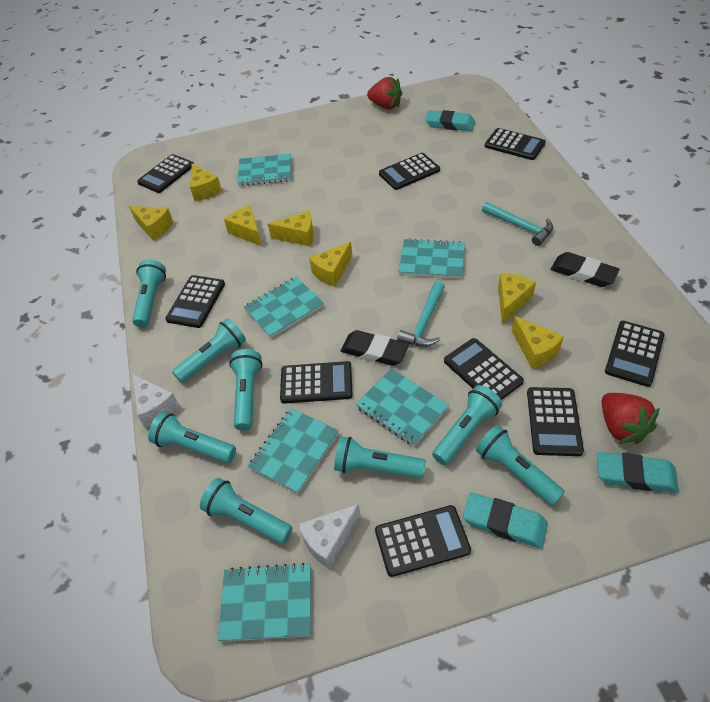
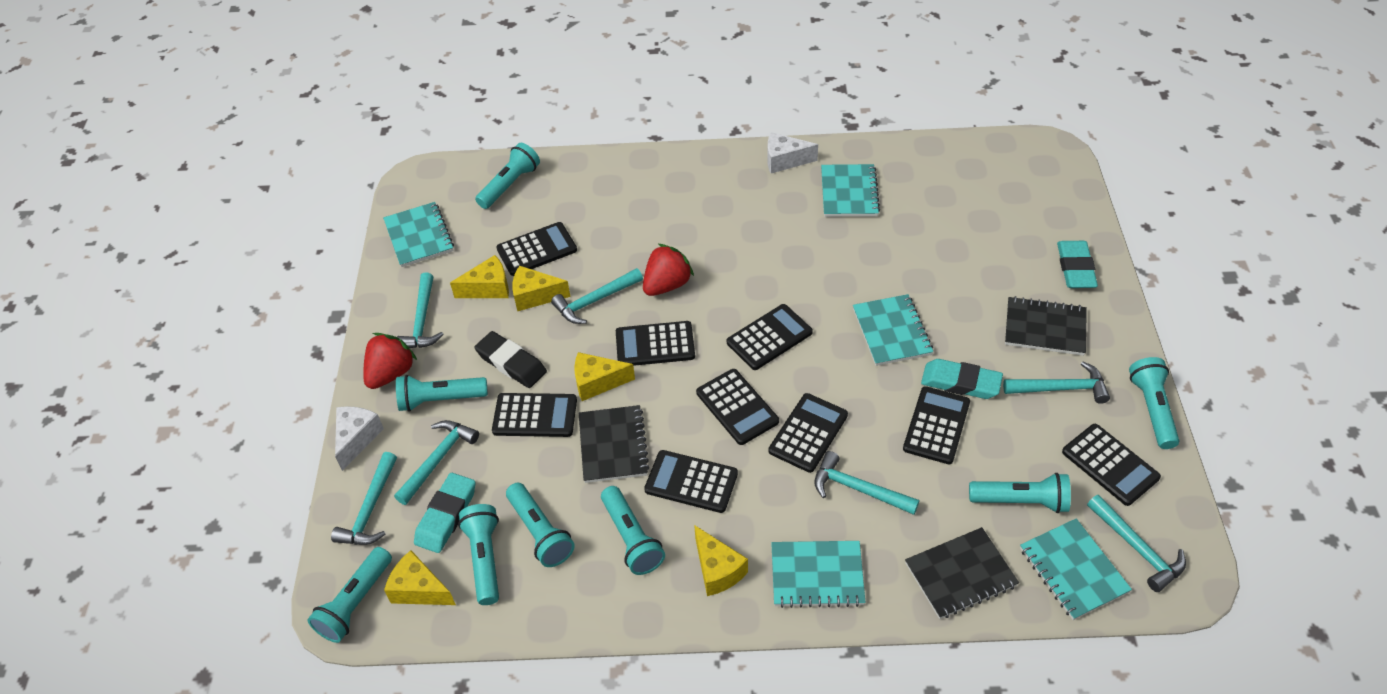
black eraser: 2 -> 1
black notebook: 0 -> 3
turquoise hammer: 2 -> 7
turquoise notebook: 6 -> 5
yellow cheese: 7 -> 5

